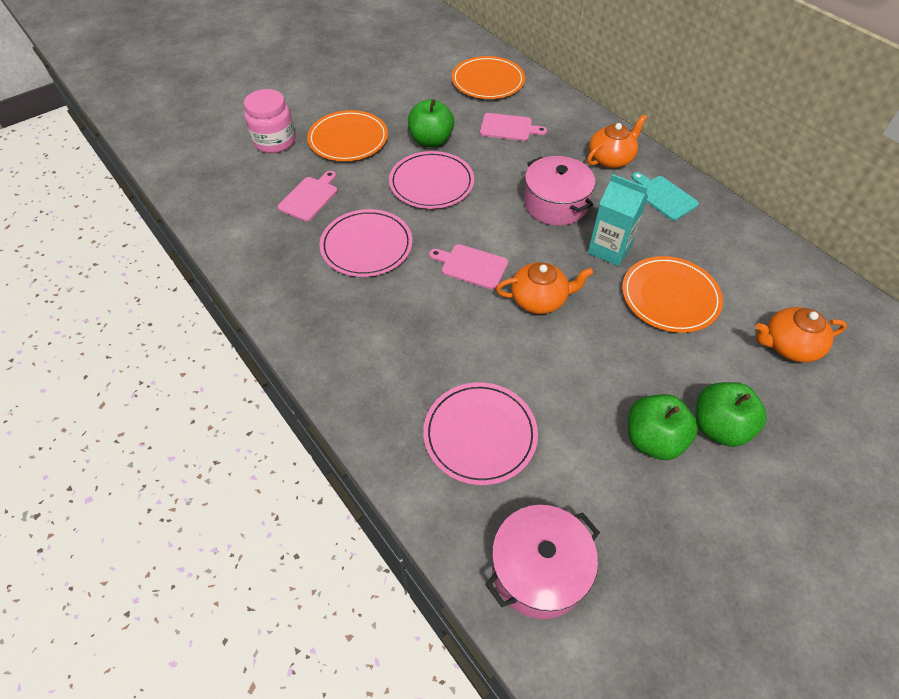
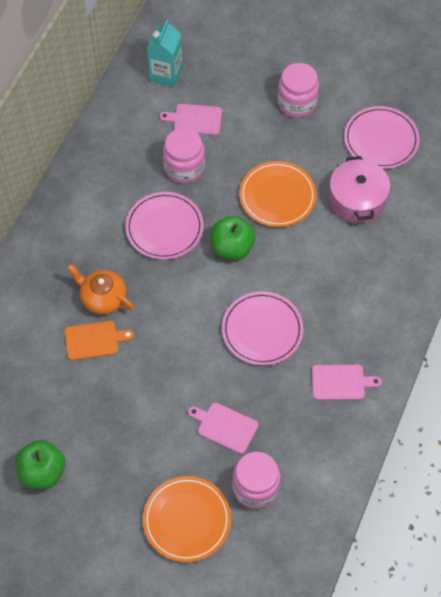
green apple: 3 -> 2
orange cutting board: 0 -> 1
orange plate: 3 -> 2
orange teapot: 3 -> 1
pink jar: 1 -> 3
pink pot: 2 -> 1
turquoise cutting board: 1 -> 0

